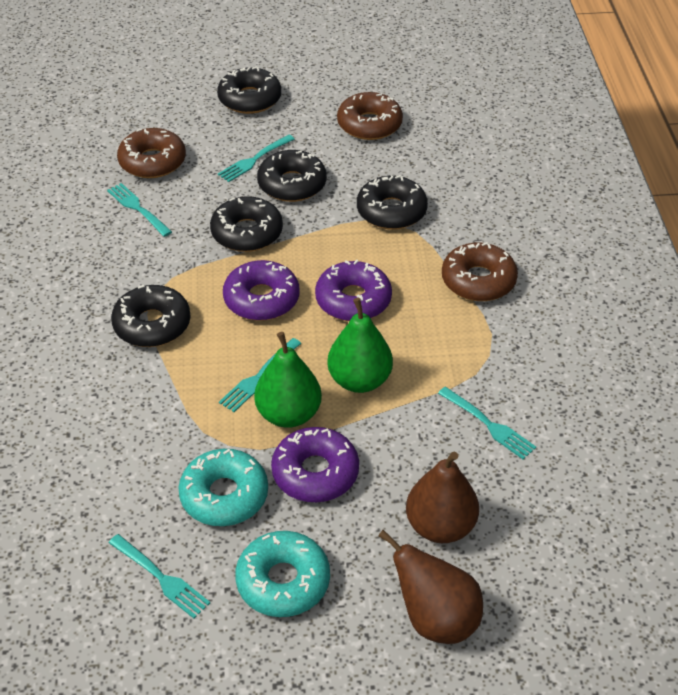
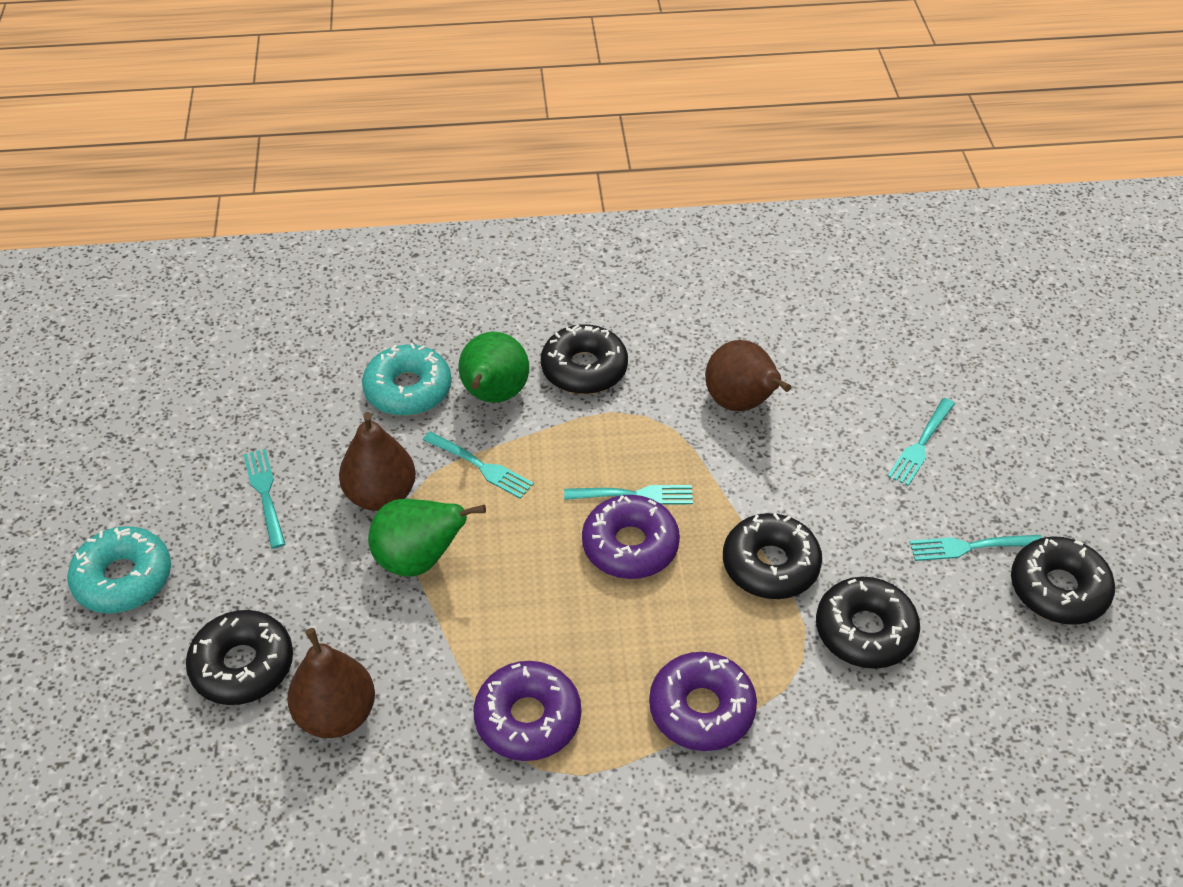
brown donut: 3 -> 0
brown pear: 2 -> 3

